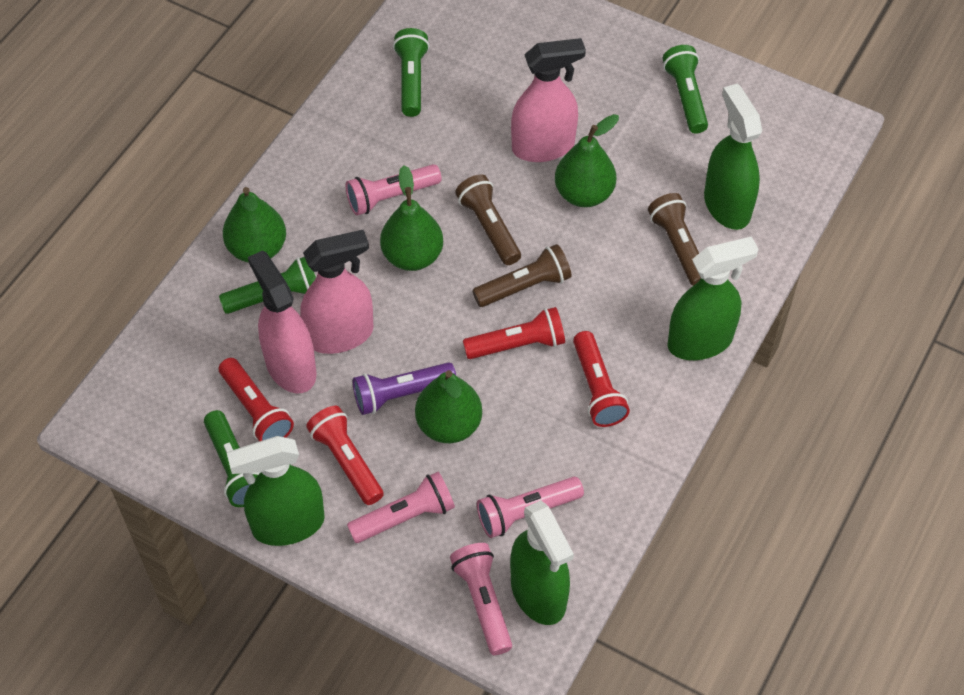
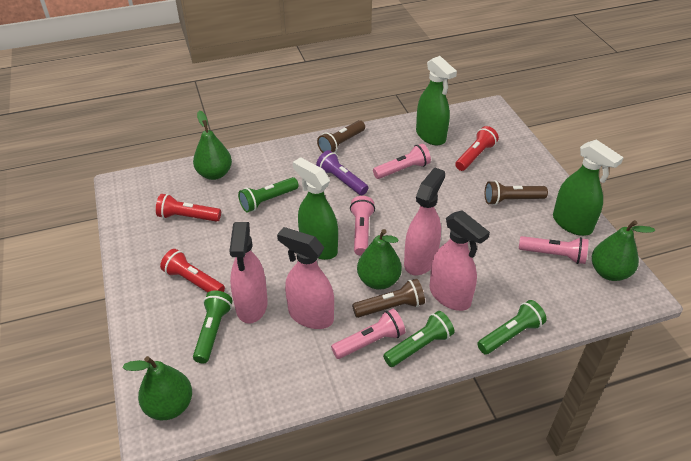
green spray bottle: 4 -> 3
pink spray bottle: 3 -> 4
red flashlight: 4 -> 3

